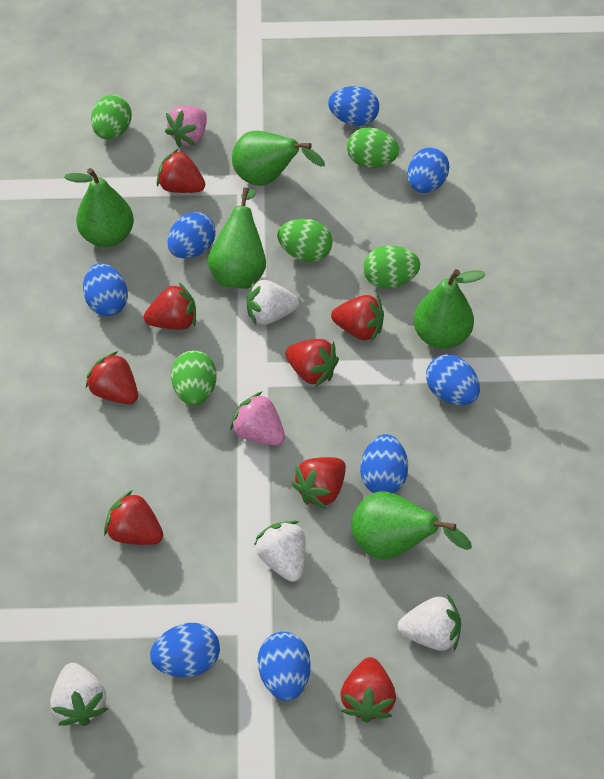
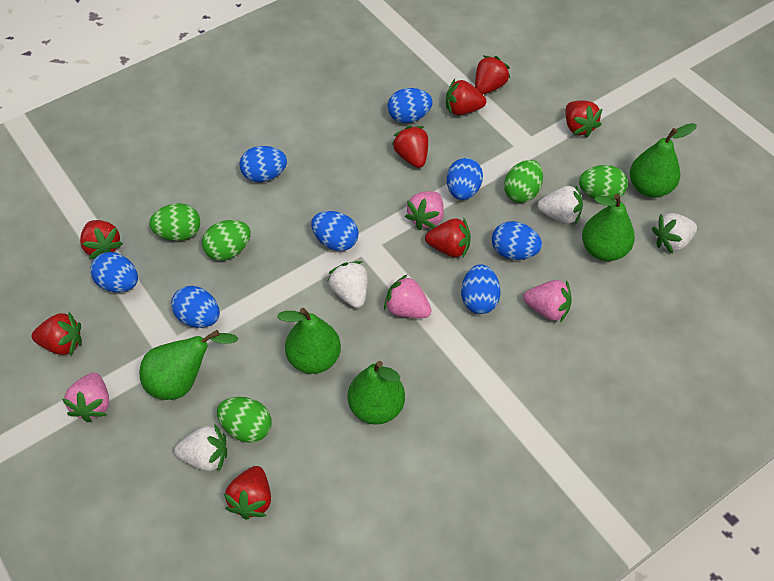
pink strawberry: 2 -> 4

